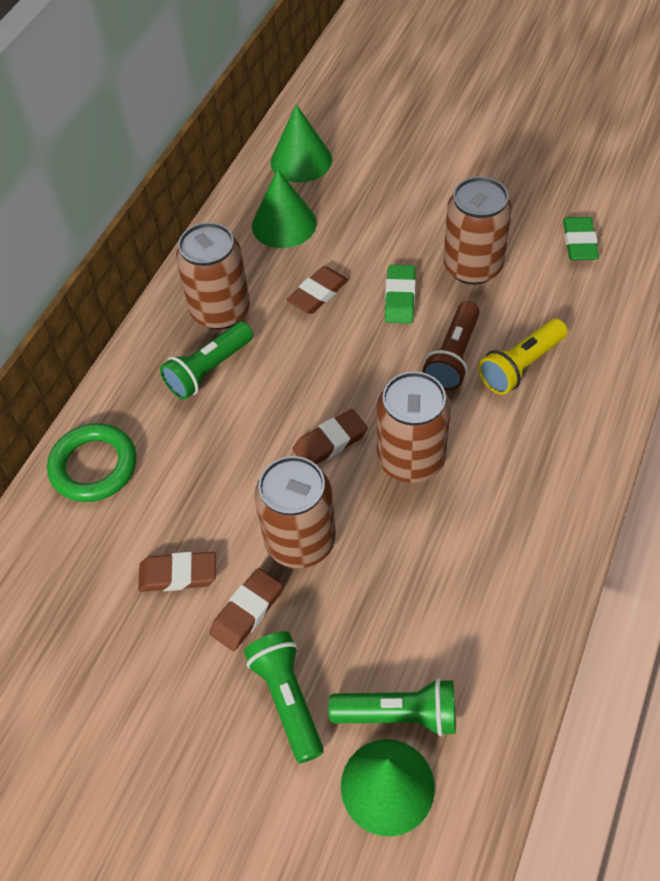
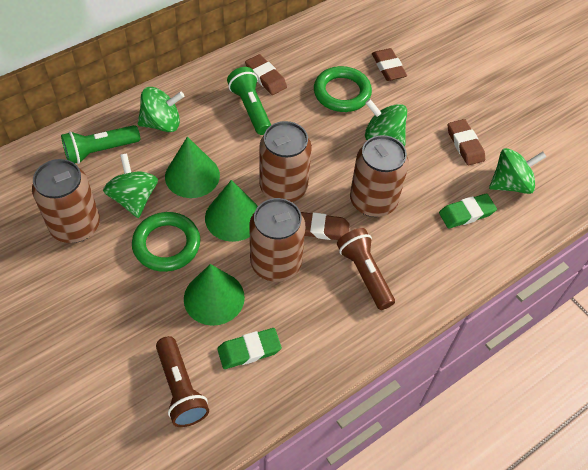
brown flashlight: 1 -> 2
green flashlight: 3 -> 2
green ring: 1 -> 2
green spinning top: 0 -> 4
yellow flashlight: 1 -> 0

